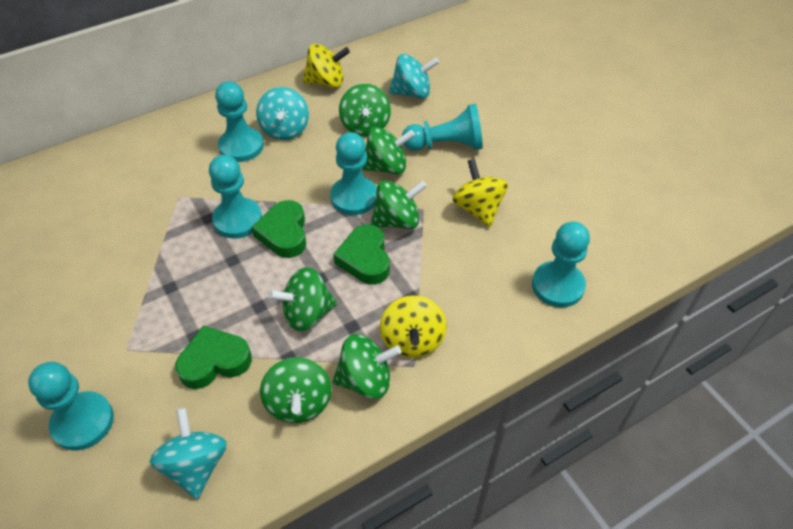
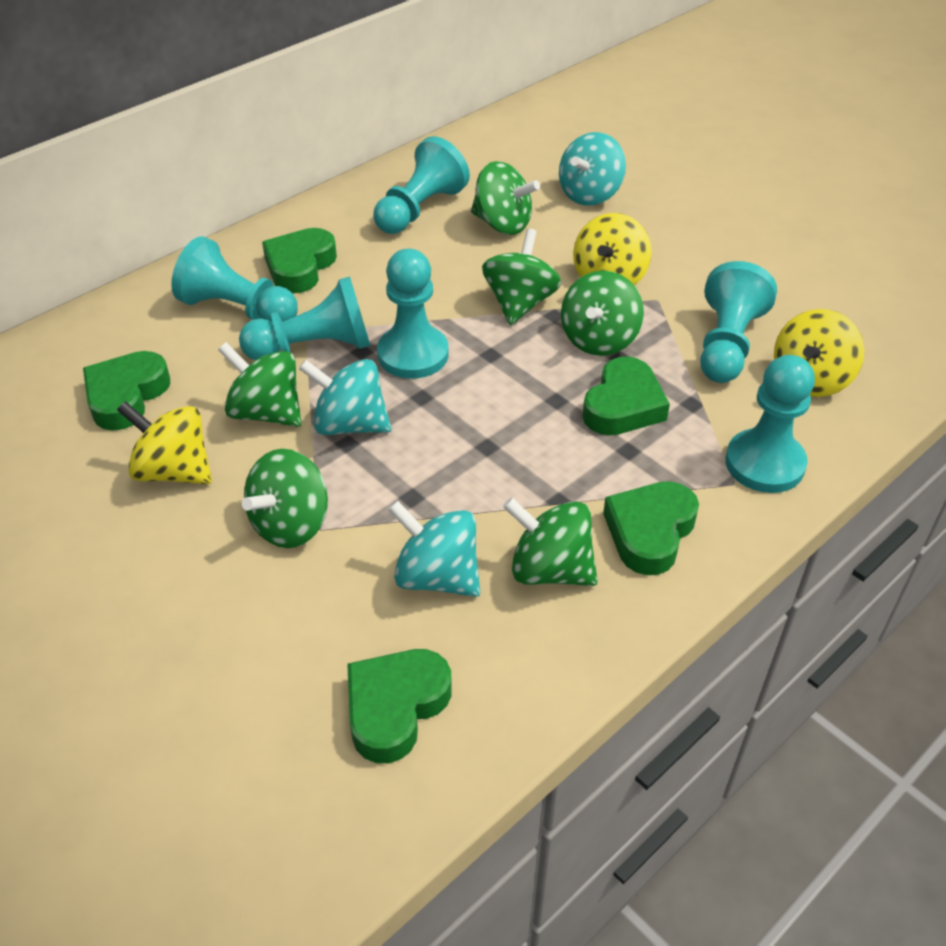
green heart: 3 -> 5

